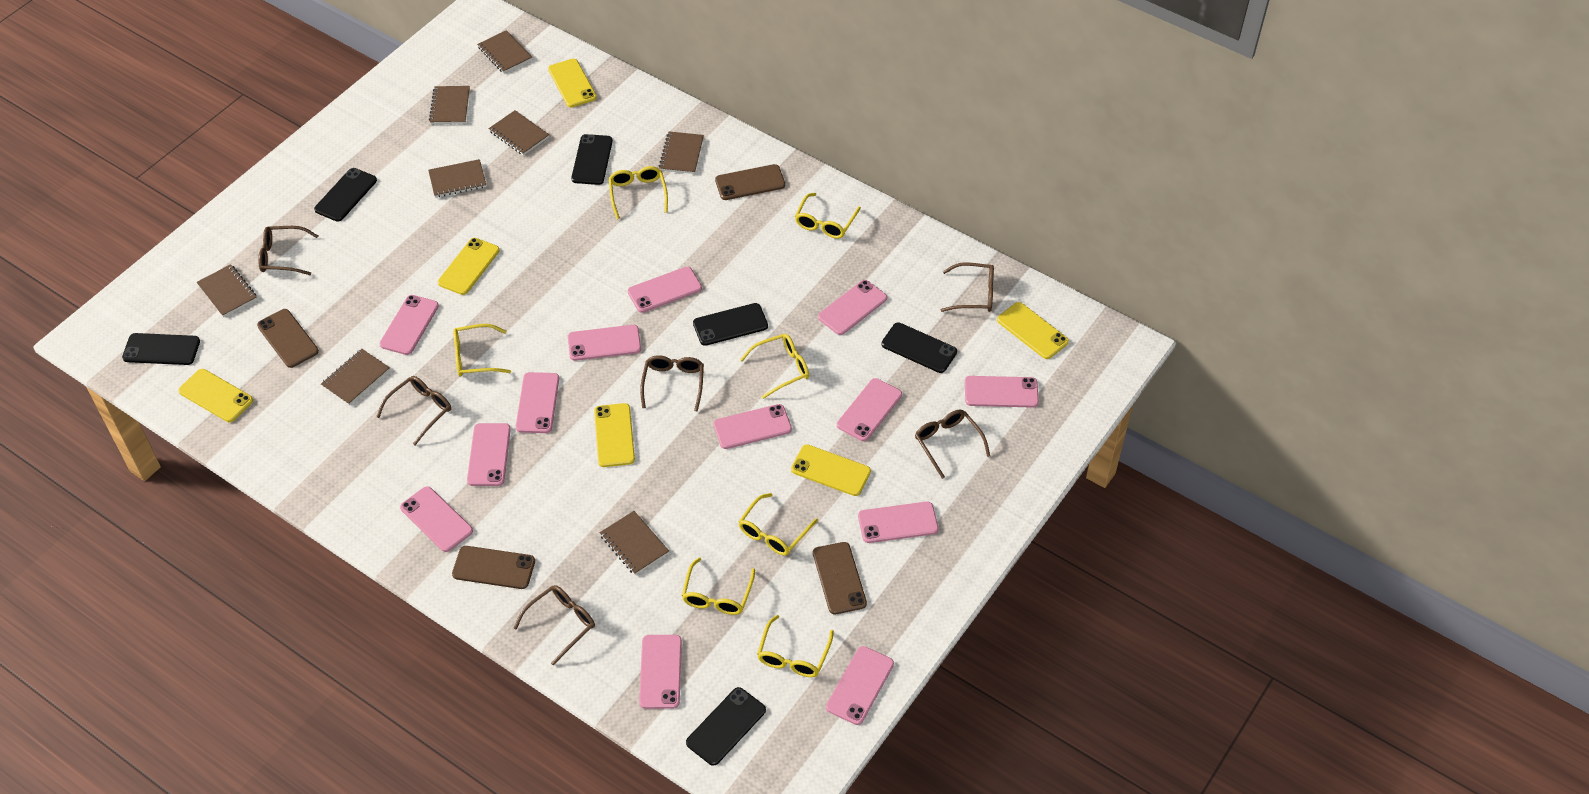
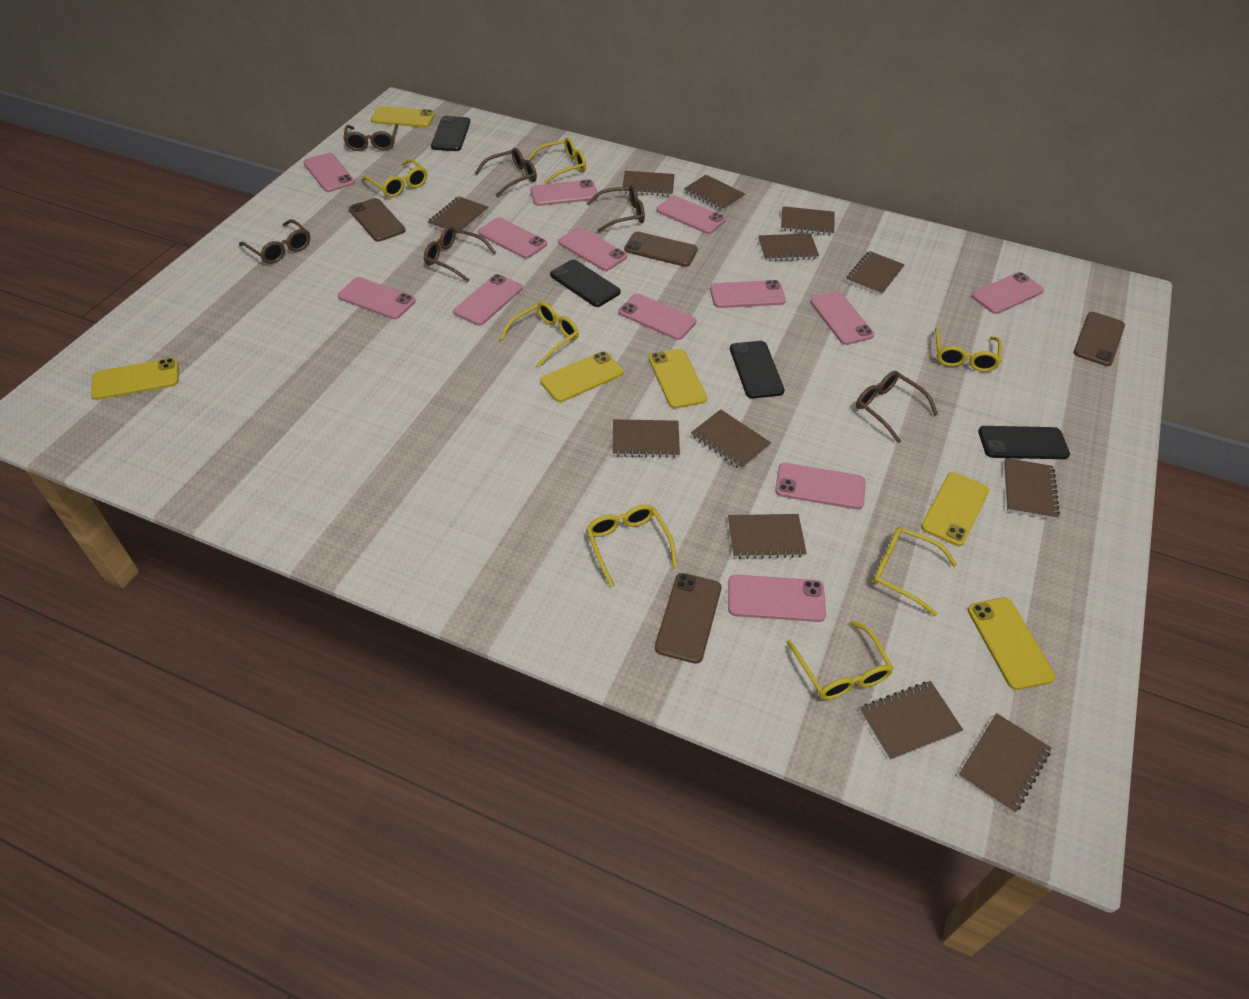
black phone: 6 -> 4
brown notebook: 8 -> 12

